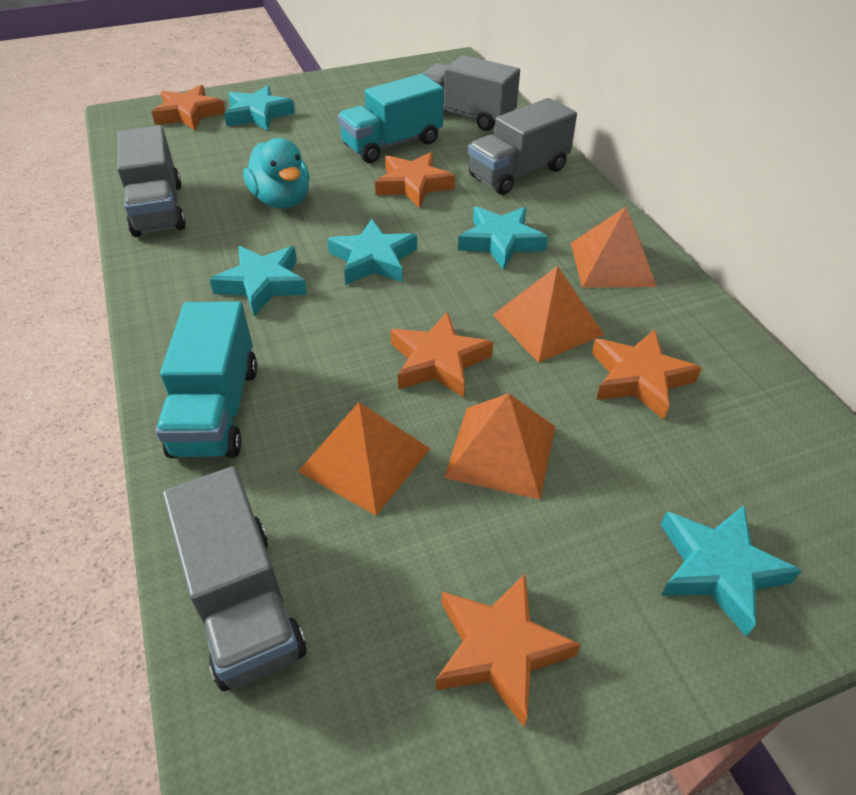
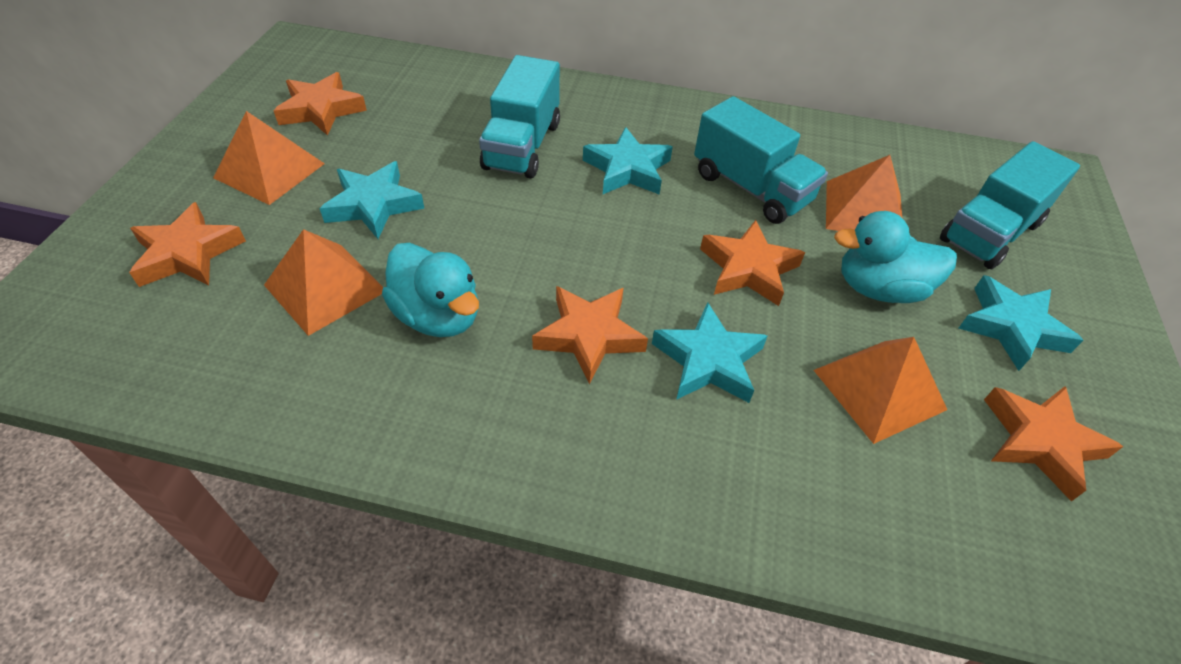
grey truck: 4 -> 0
turquoise duck: 1 -> 2
turquoise star: 5 -> 4
turquoise truck: 2 -> 3

